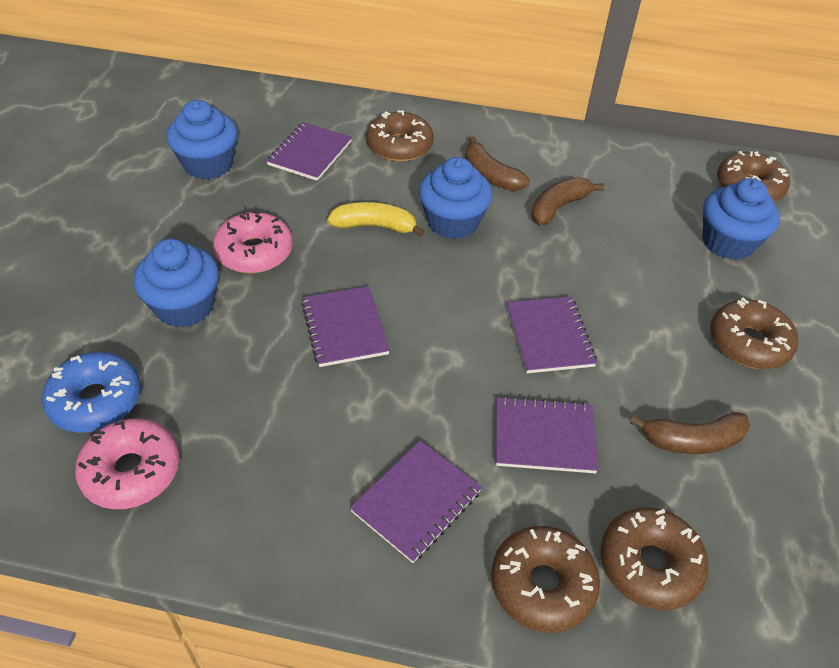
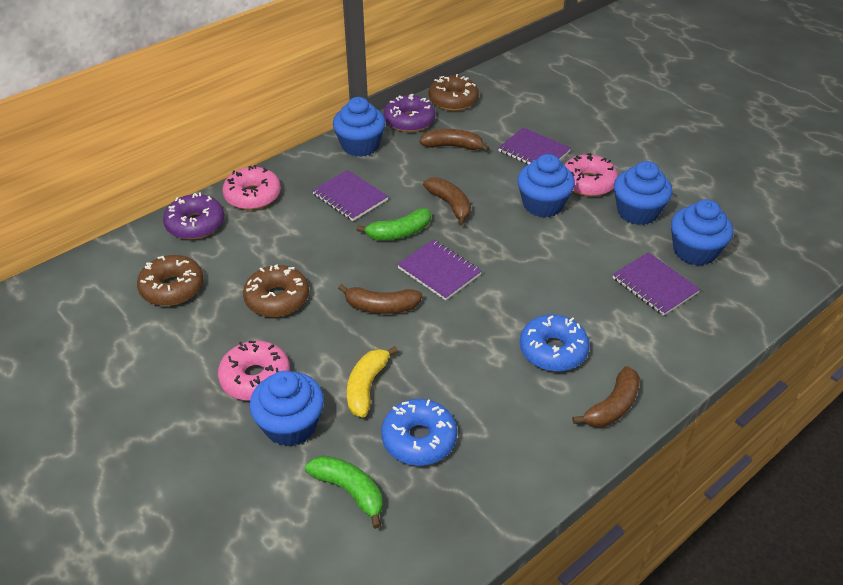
blue cupcake: 4 -> 5
blue donut: 1 -> 2
brown banana: 3 -> 4
brown donut: 5 -> 3
green banana: 0 -> 2
pink donut: 2 -> 3
purple donut: 0 -> 2
purple notebook: 5 -> 4

